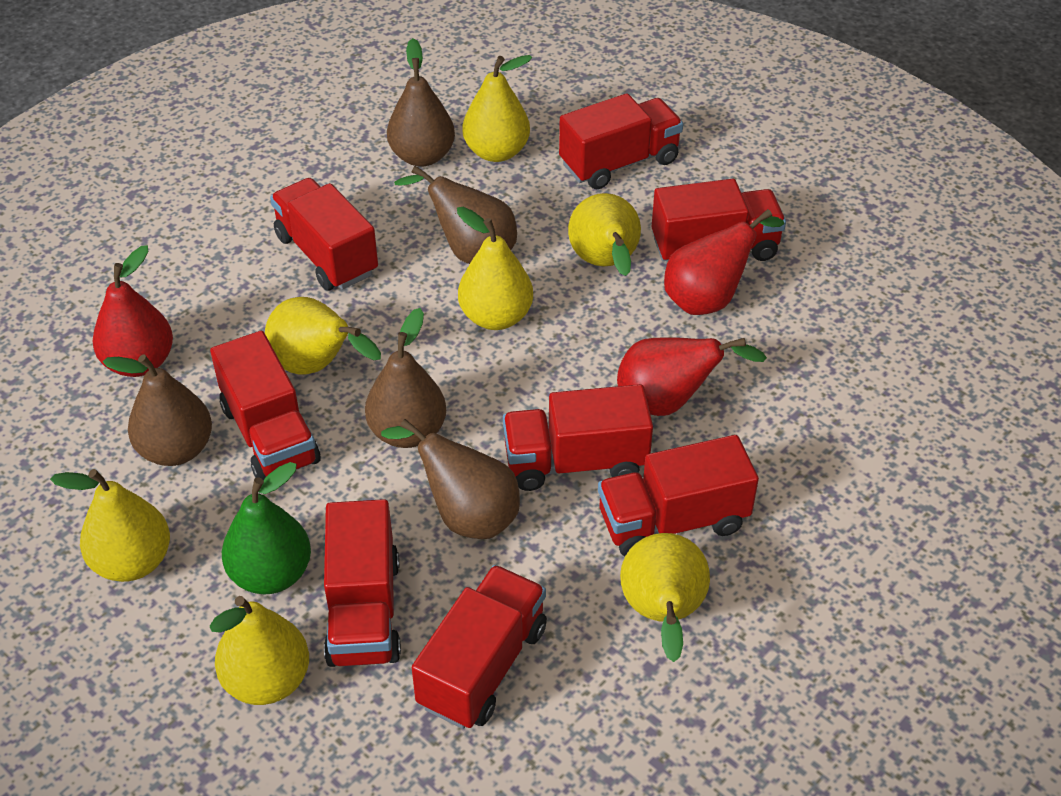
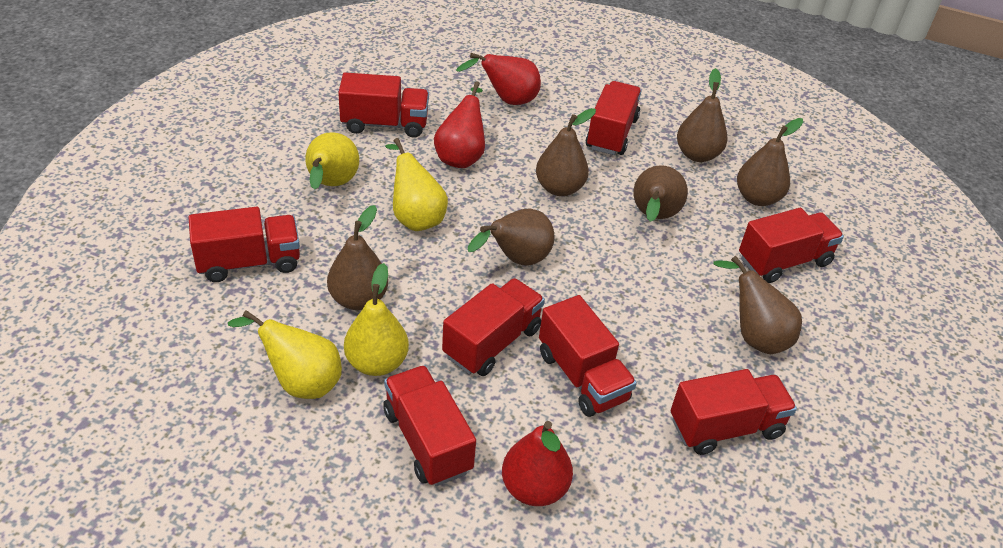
brown pear: 5 -> 7
green pear: 1 -> 0
yellow pear: 7 -> 4

